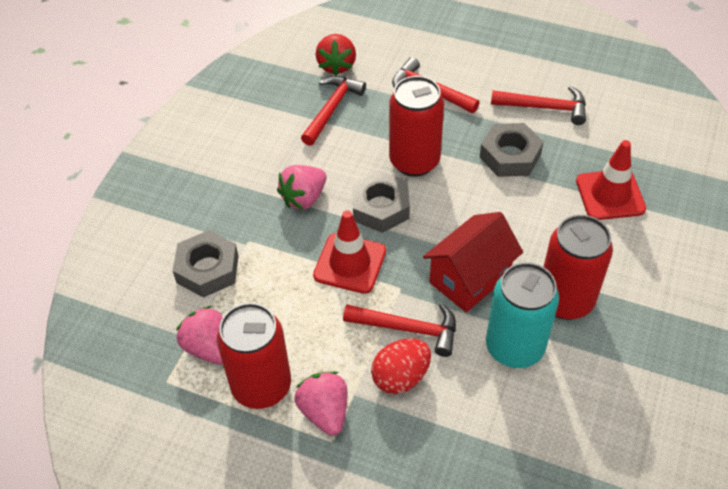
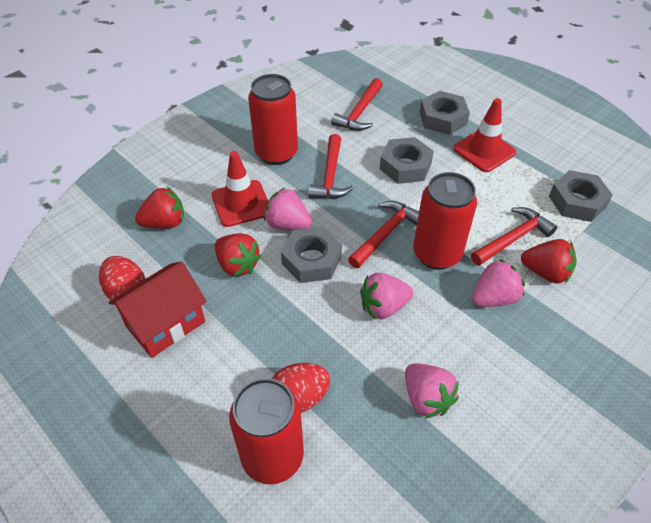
grey nut: 3 -> 4
pink strawberry: 3 -> 4
red egg: 1 -> 2
red strawberry: 1 -> 3
turquoise can: 1 -> 0

